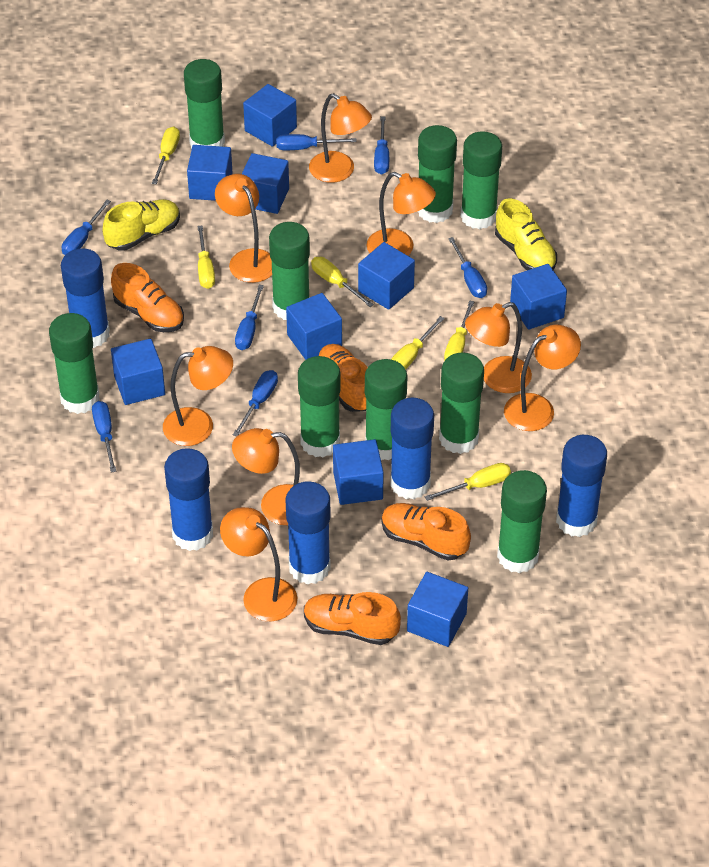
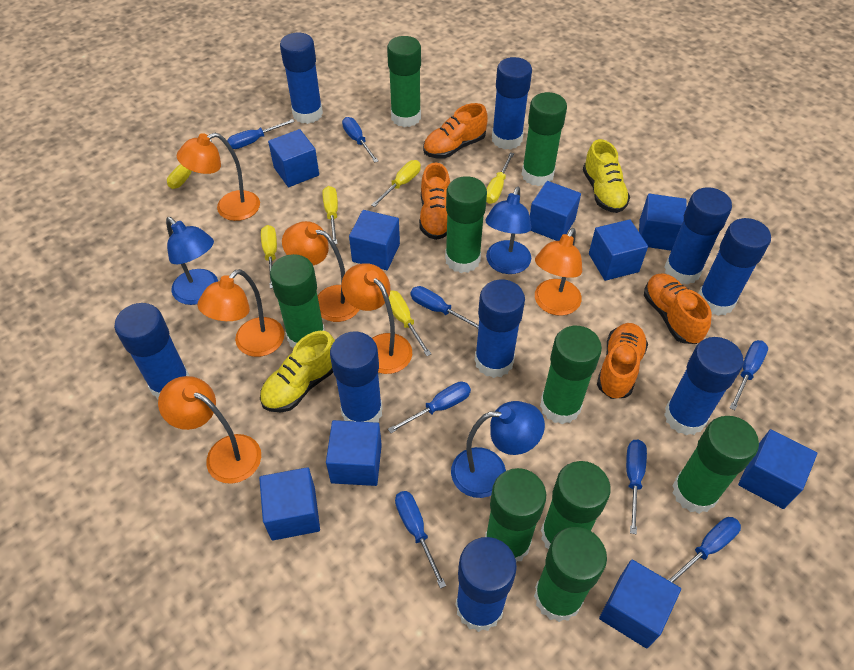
blue glue stick: 5 -> 9
blue lamp: 0 -> 3
blue screwdriver: 7 -> 8
orange lamp: 8 -> 6

